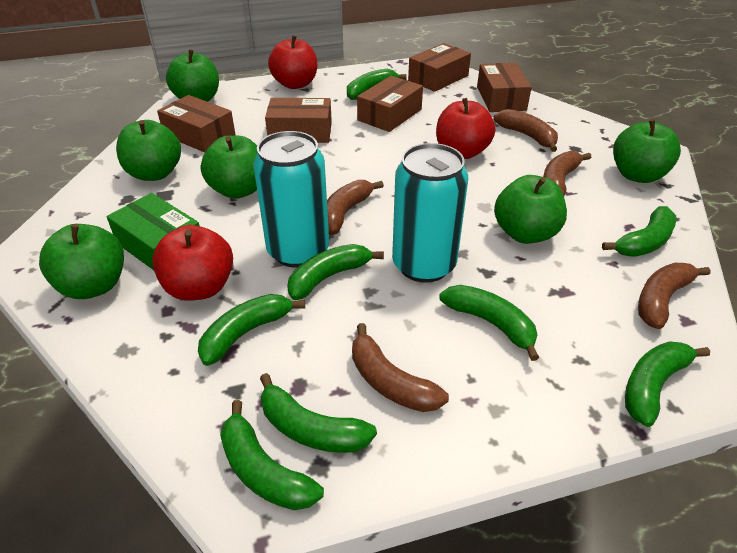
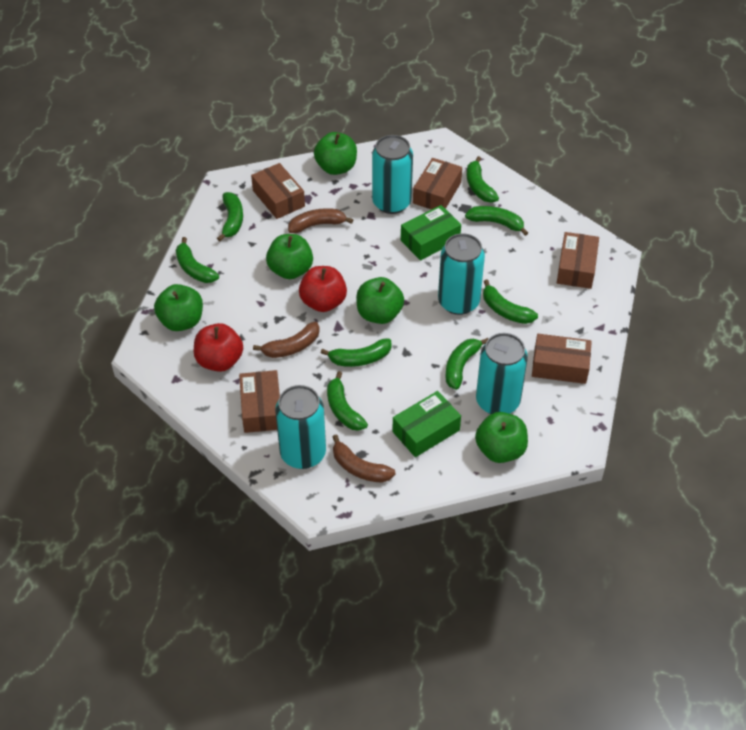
brown banana: 5 -> 3
green apple: 6 -> 5
green box: 1 -> 2
red apple: 3 -> 2
turquoise can: 2 -> 4

